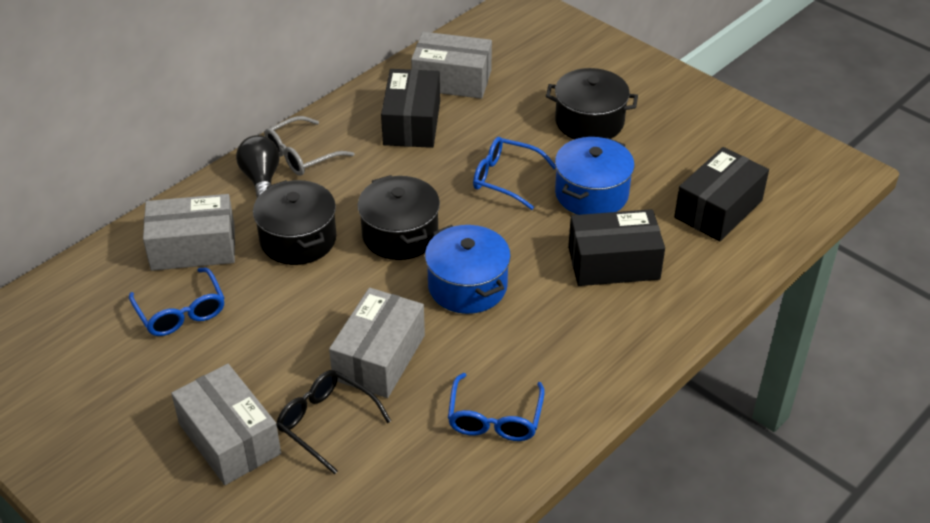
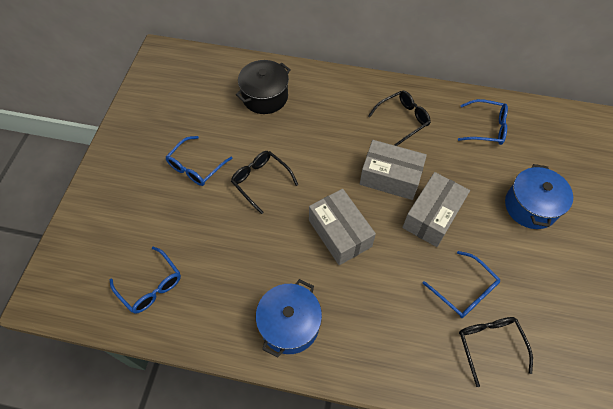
black box: 3 -> 0
black glasses: 1 -> 3
black light bulb: 1 -> 0
black pot: 3 -> 1
blue glasses: 3 -> 4
grey box: 4 -> 3
grey glasses: 1 -> 0

